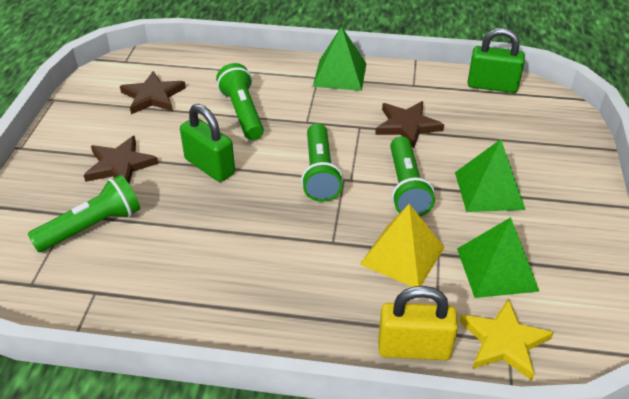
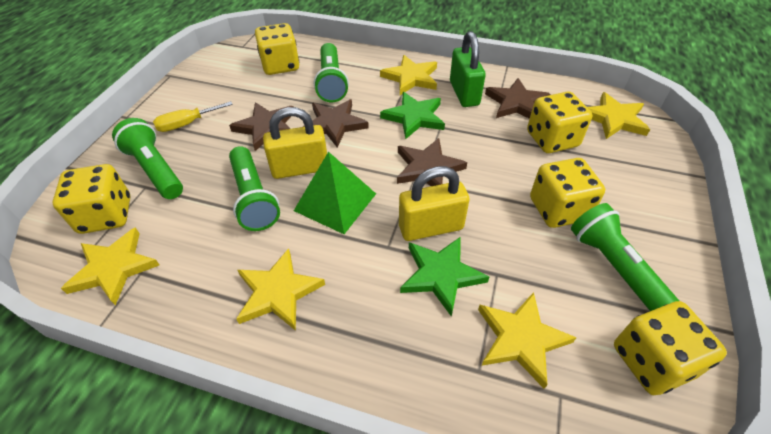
brown star: 3 -> 4
green padlock: 2 -> 1
green pyramid: 3 -> 1
green star: 0 -> 2
yellow dice: 0 -> 5
yellow padlock: 1 -> 2
yellow pyramid: 1 -> 0
yellow screwdriver: 0 -> 1
yellow star: 1 -> 5

